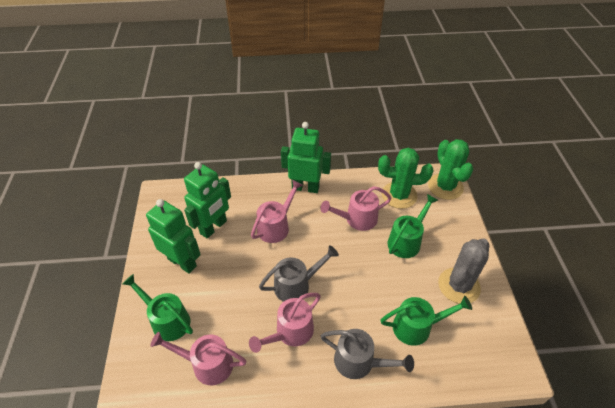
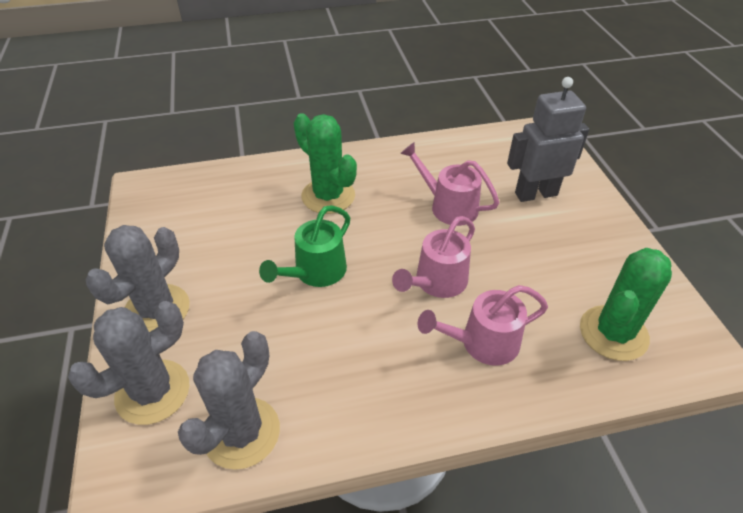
green robot: 3 -> 0
green watering can: 3 -> 1
grey cactus: 1 -> 3
grey robot: 0 -> 1
grey watering can: 2 -> 0
pink watering can: 4 -> 3

